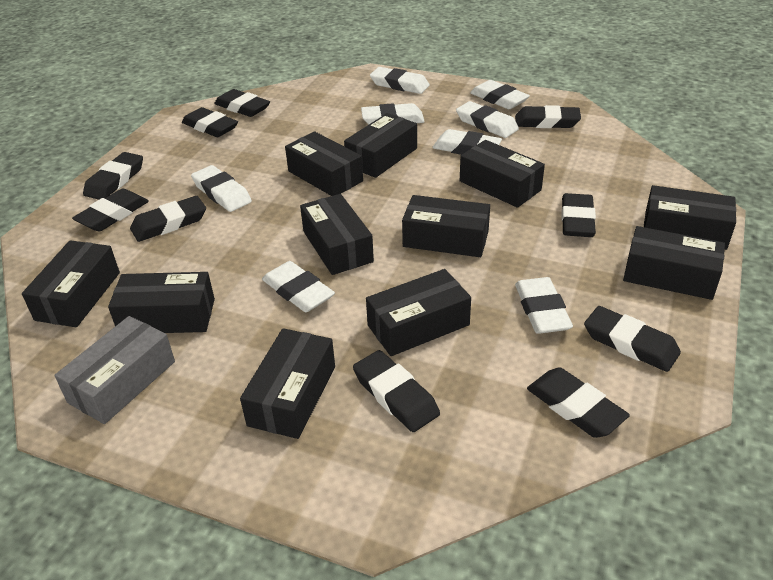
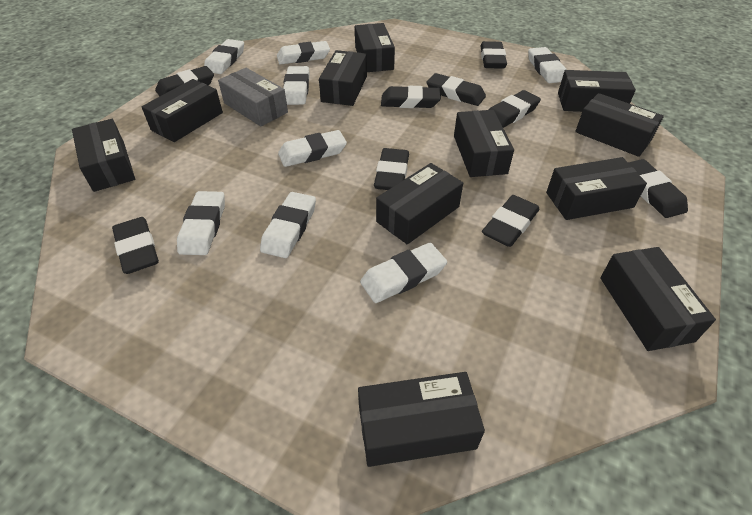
black eraser: 10 -> 9

